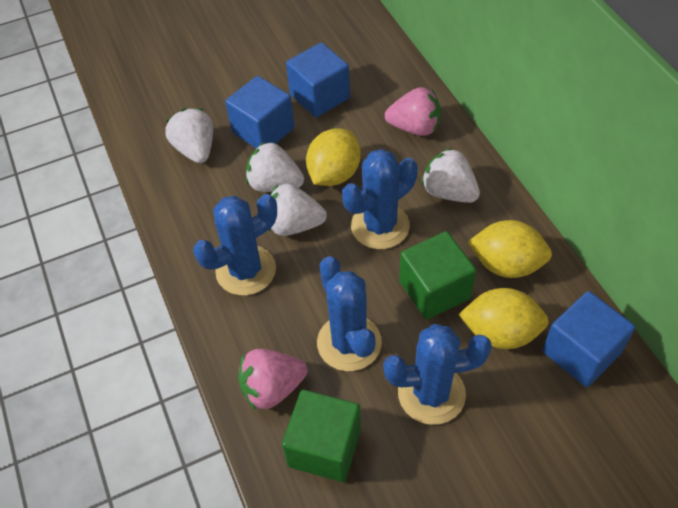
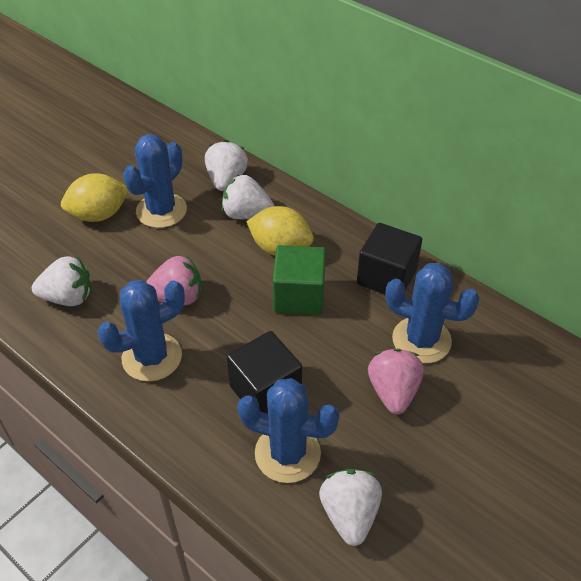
black cube: 0 -> 2
blue cube: 3 -> 0
green cube: 2 -> 1
yellow lemon: 3 -> 2

